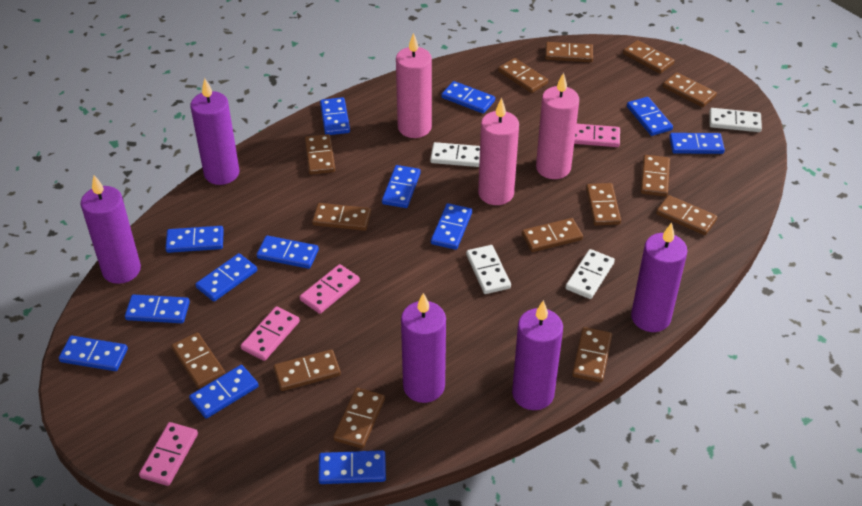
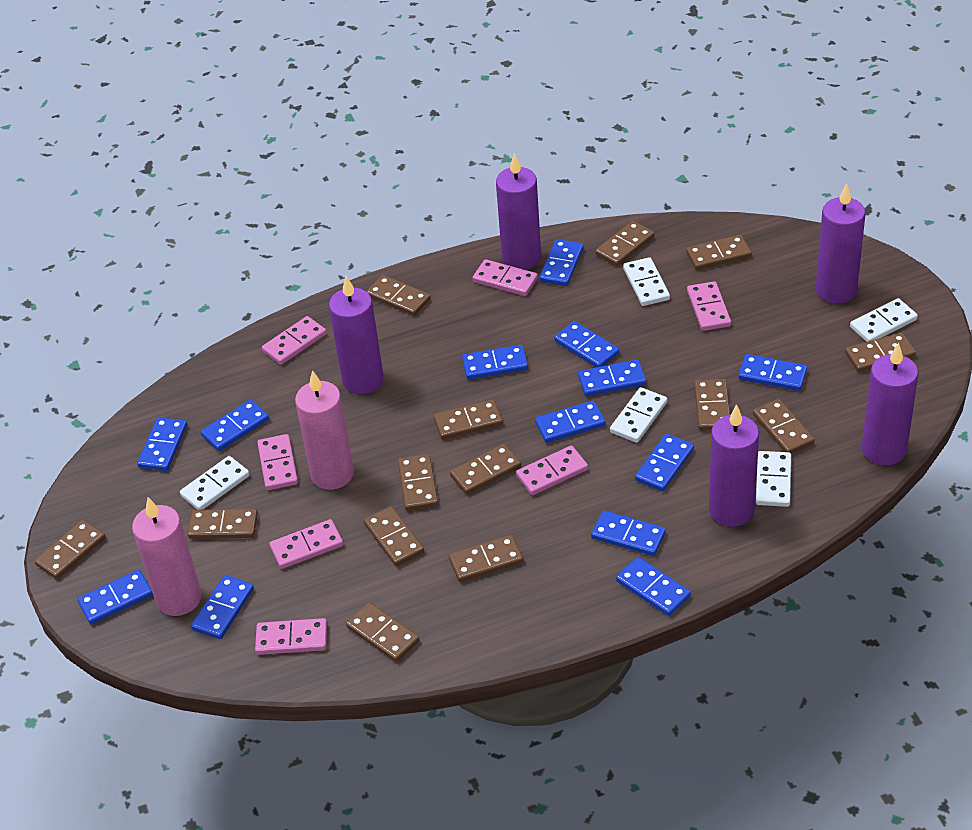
pink candle: 3 -> 2
pink domino: 4 -> 7
white domino: 4 -> 5

